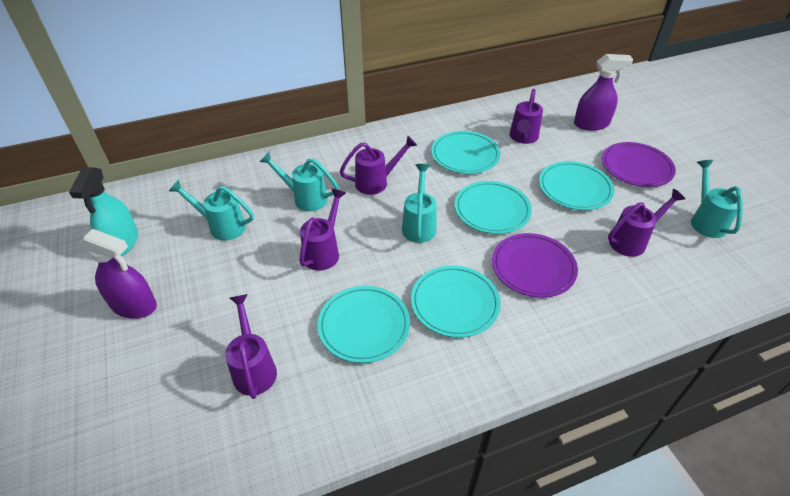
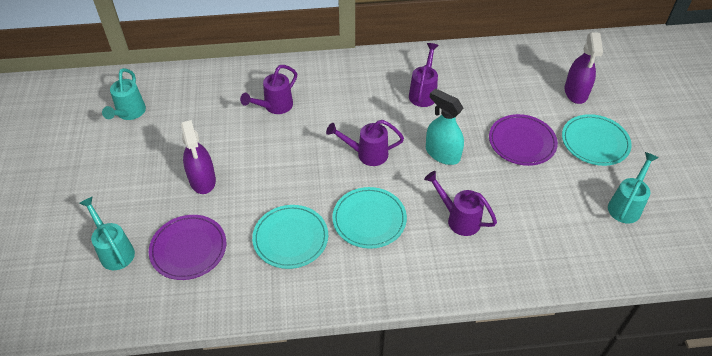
purple watering can: 5 -> 4
turquoise plate: 5 -> 3
turquoise watering can: 4 -> 3

